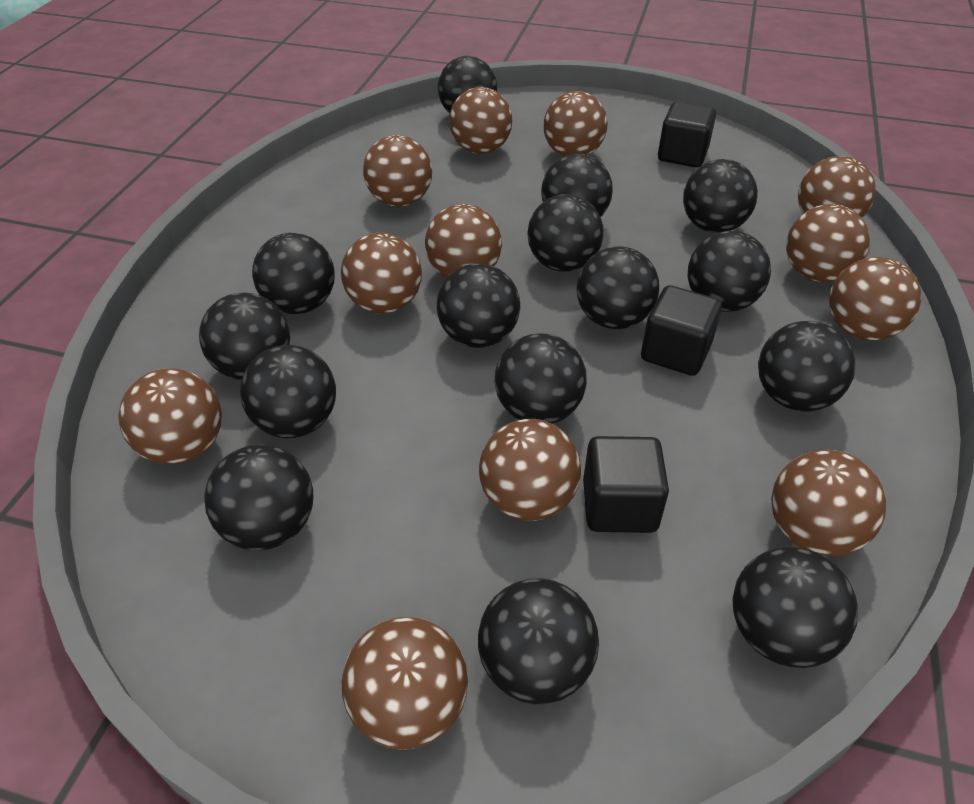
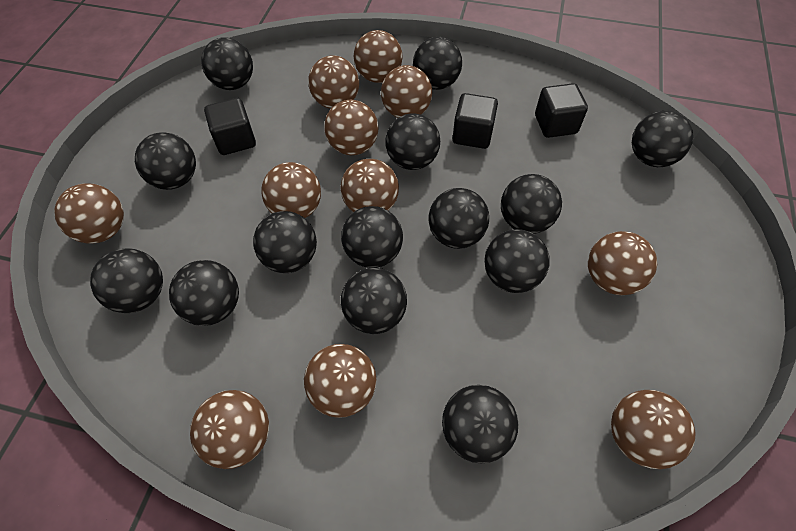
black ball: 15 -> 14
brown ball: 12 -> 11

